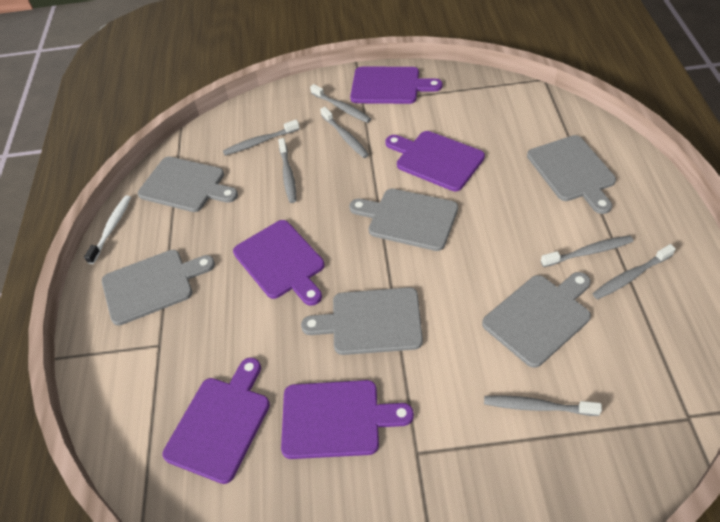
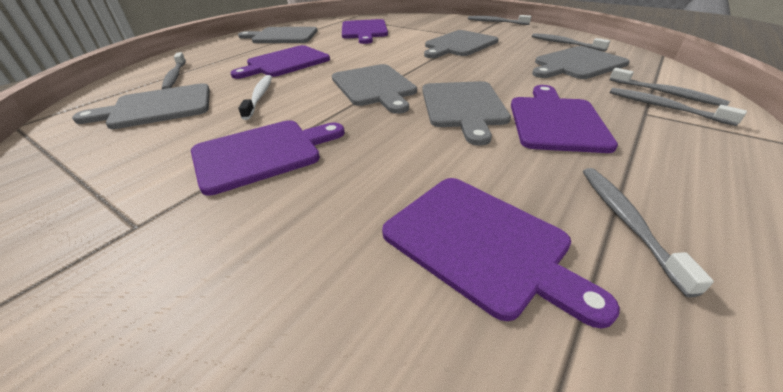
grey toothbrush: 7 -> 6

